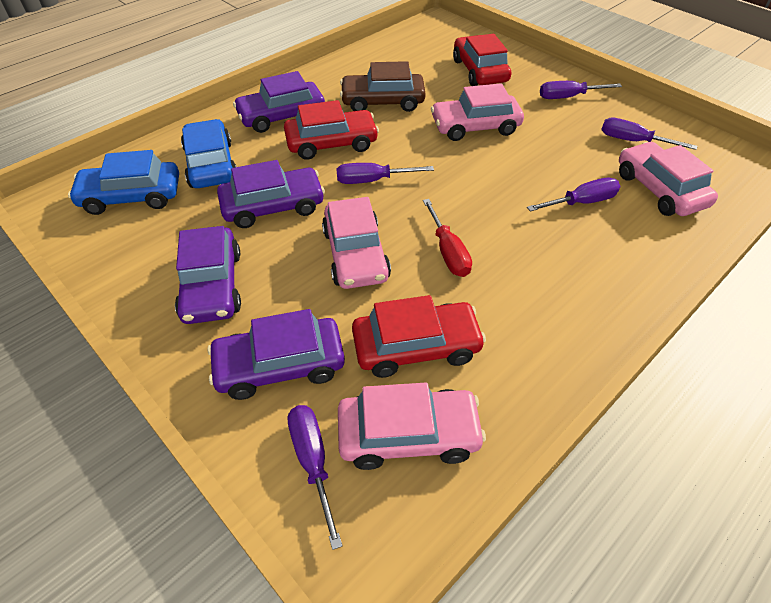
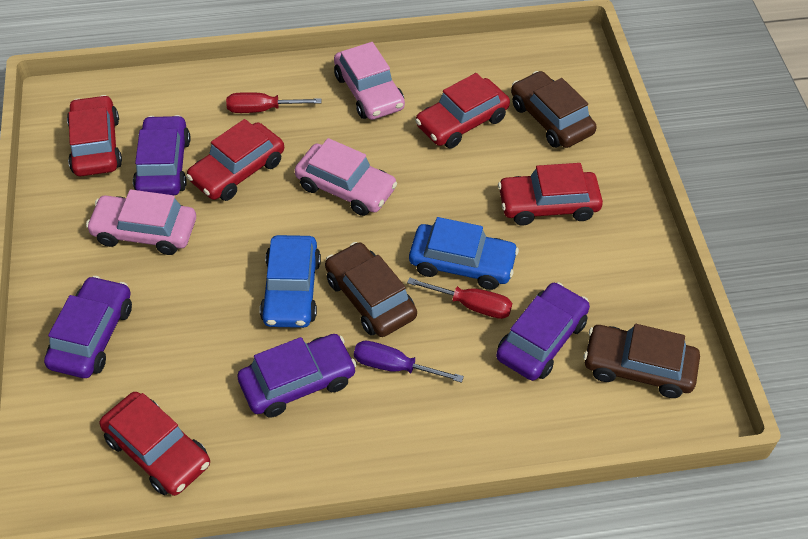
brown car: 1 -> 3
pink car: 4 -> 3
purple screwdriver: 5 -> 1
red car: 3 -> 5
red screwdriver: 1 -> 2

